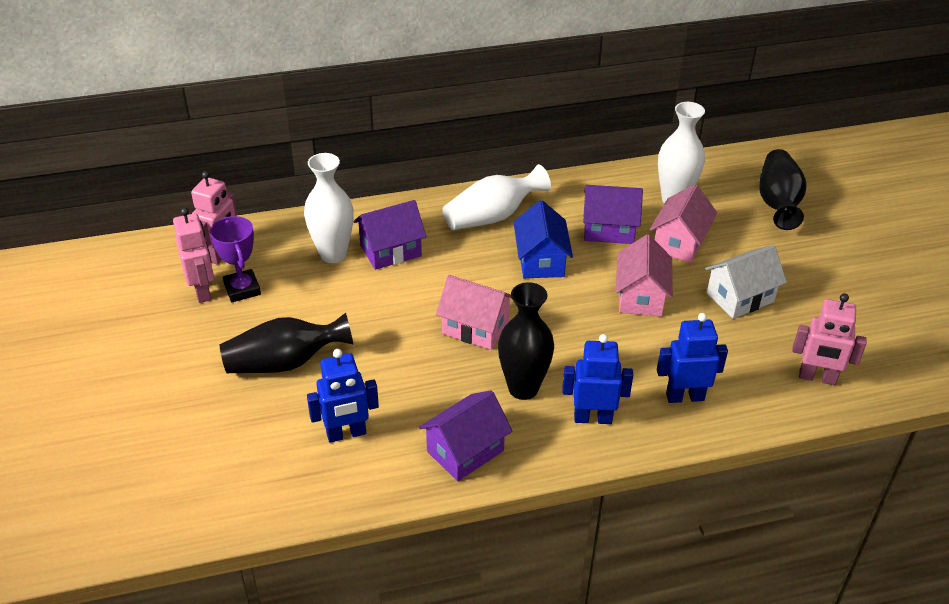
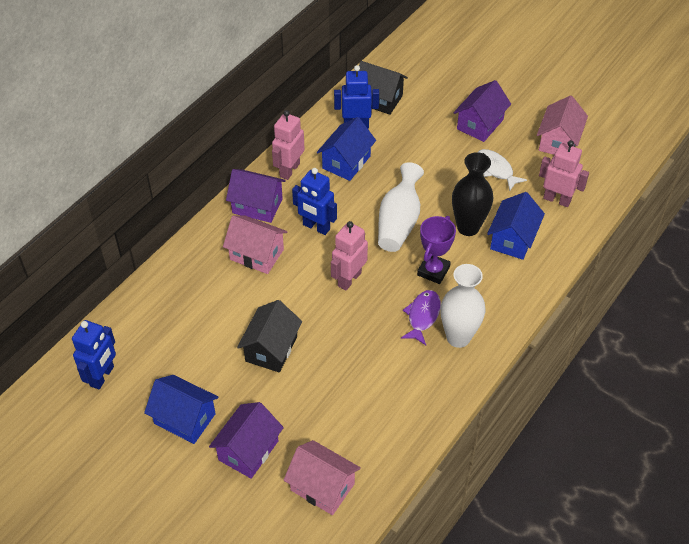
black house: 0 -> 2
black vase: 3 -> 1
blue house: 1 -> 3
purple fish: 0 -> 1
white fish: 0 -> 1
white house: 1 -> 0
white vase: 3 -> 2

